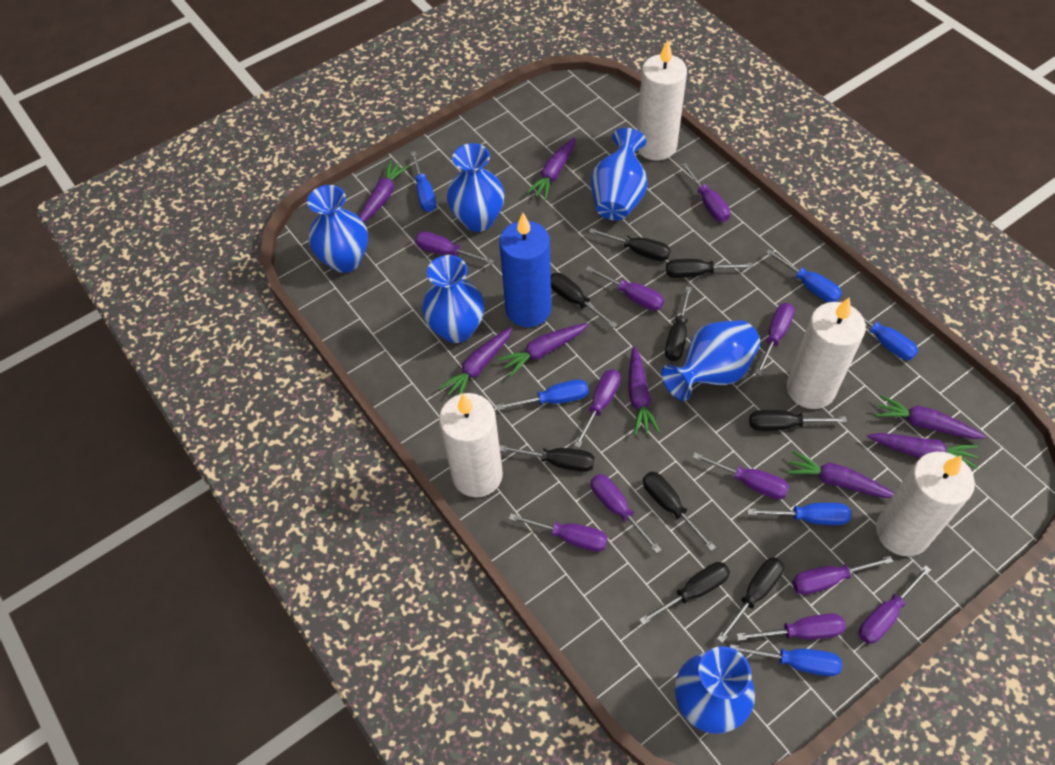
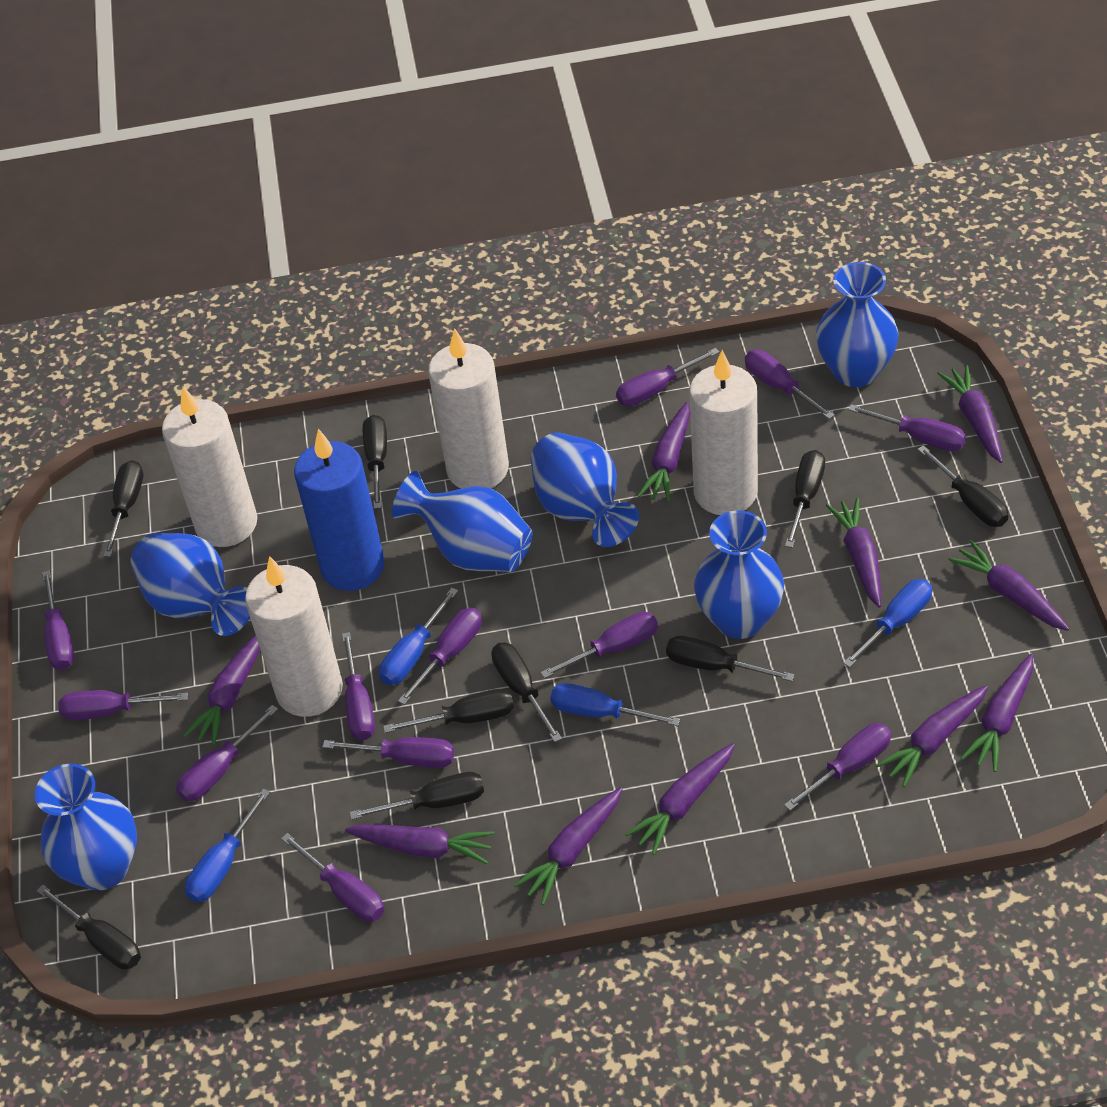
blue screwdriver: 6 -> 4
purple carrot: 8 -> 10
purple screwdriver: 11 -> 12

